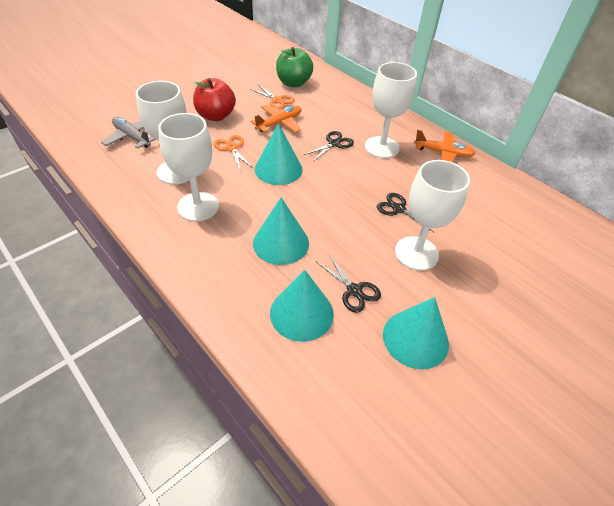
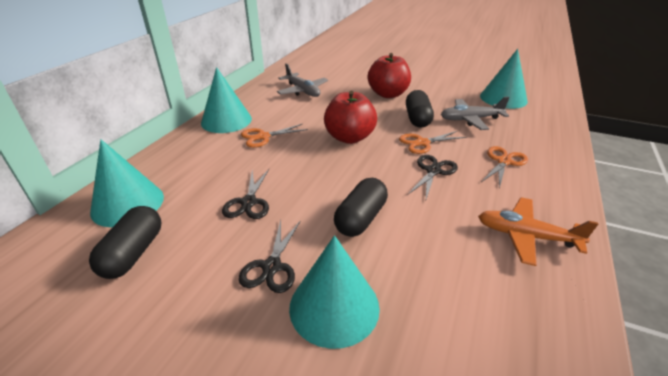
black capsule: 0 -> 3
green apple: 1 -> 0
grey plane: 1 -> 2
orange plane: 2 -> 1
orange scissors: 2 -> 3
red apple: 1 -> 2
white goblet: 4 -> 0

